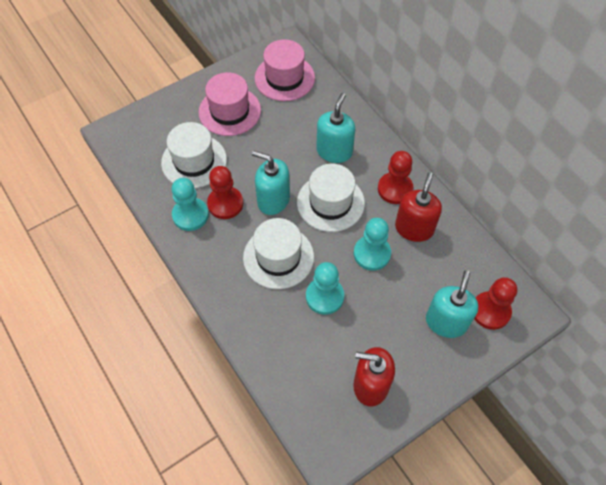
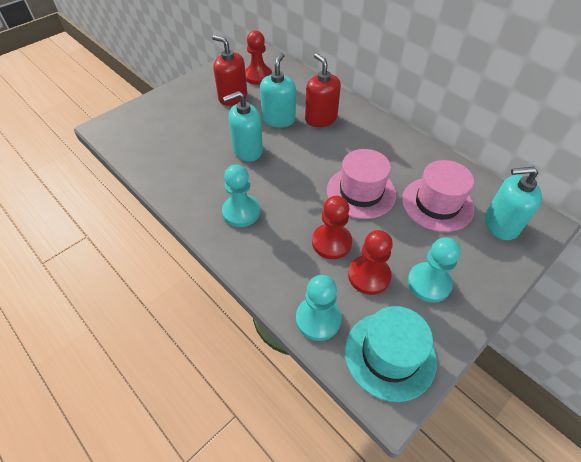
turquoise hat: 0 -> 1
white hat: 3 -> 0

